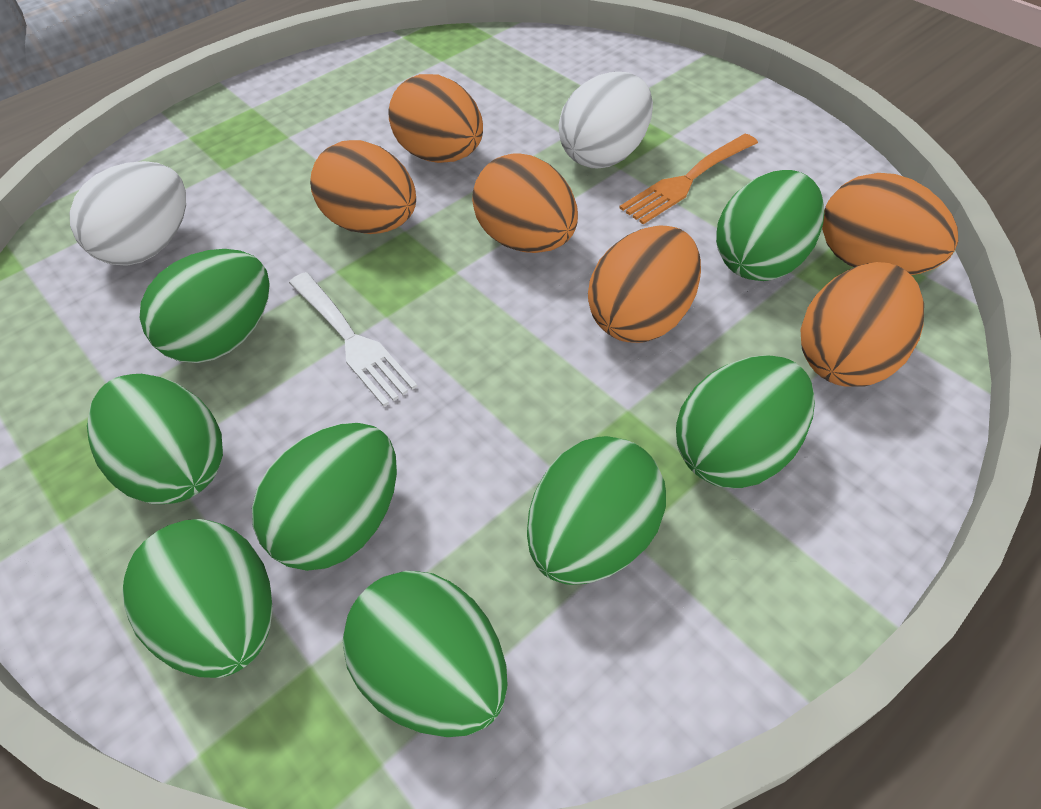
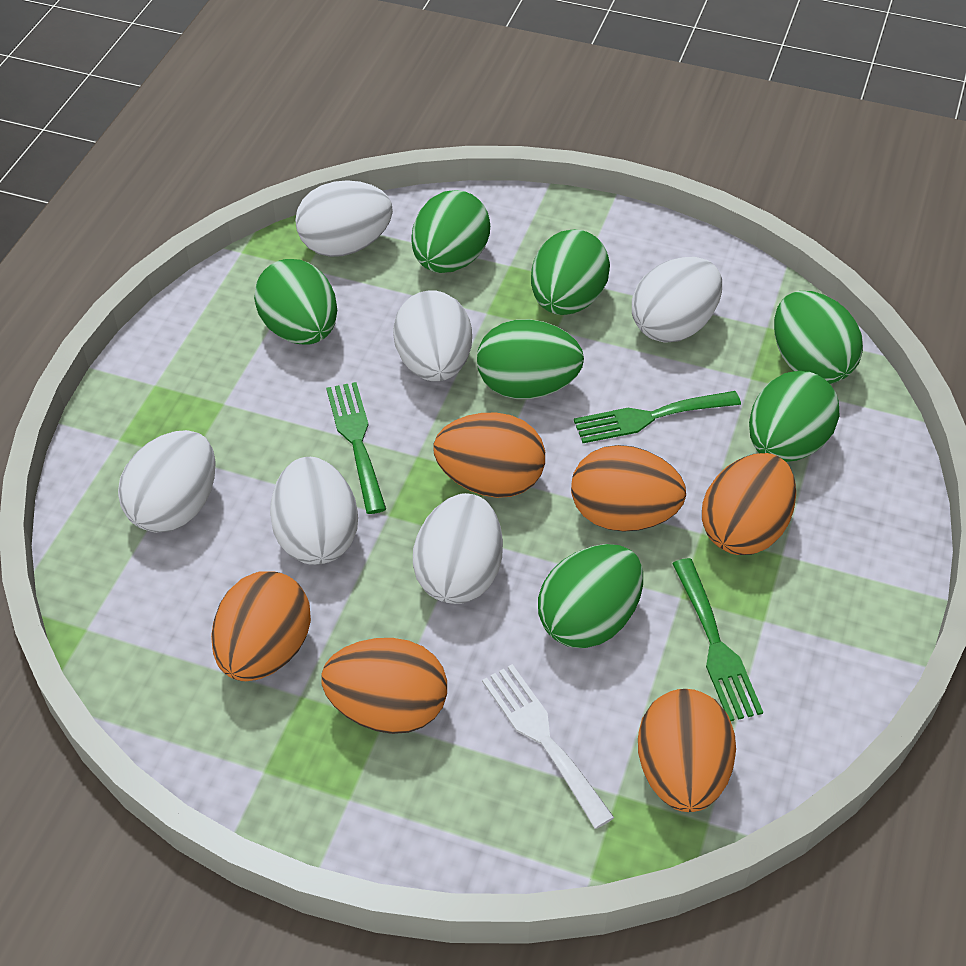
green egg: 8 -> 7
green fork: 0 -> 3
orange fork: 1 -> 0
white egg: 2 -> 6

